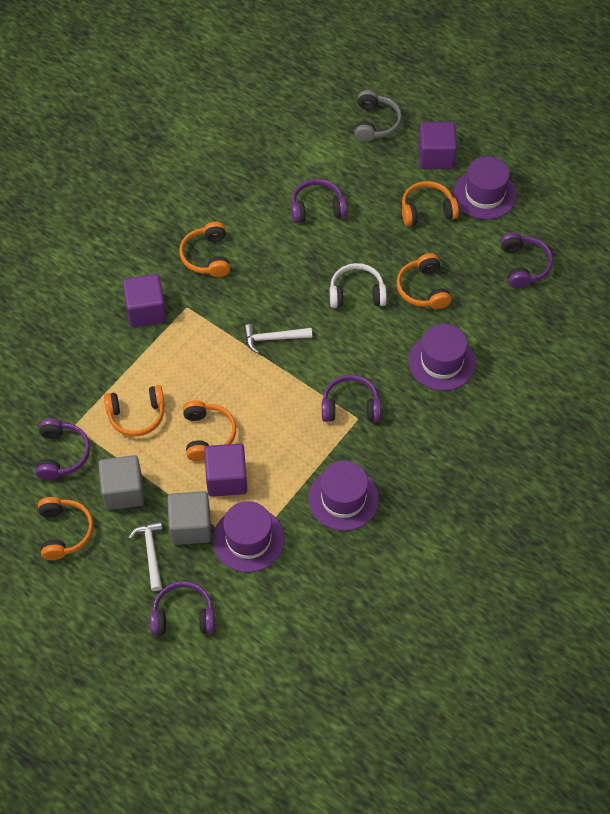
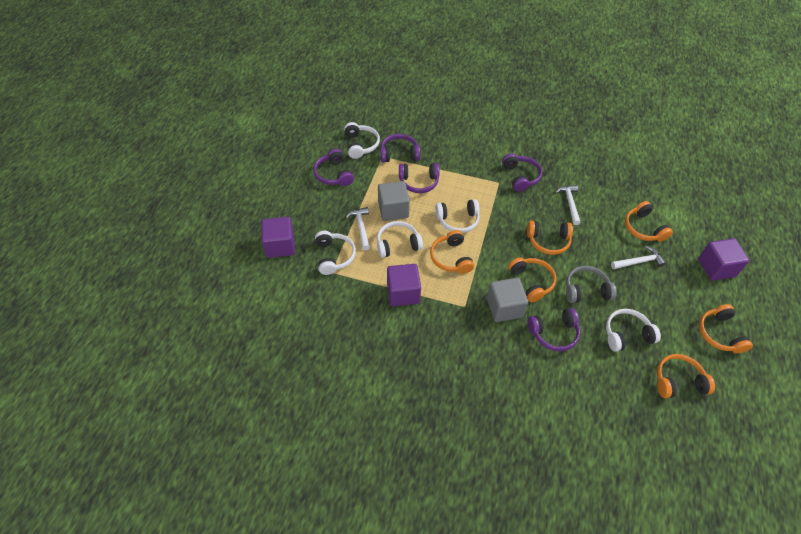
purple hat: 4 -> 0
white hammer: 2 -> 3
white headphones: 1 -> 5

